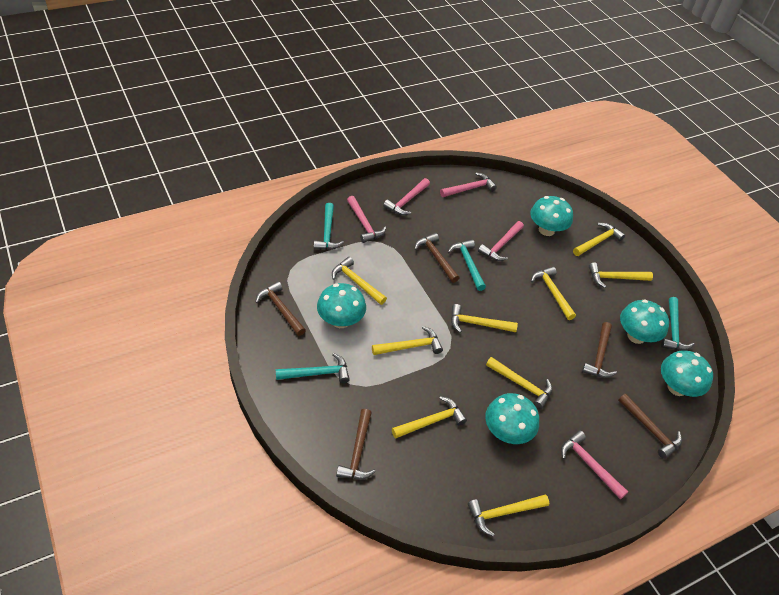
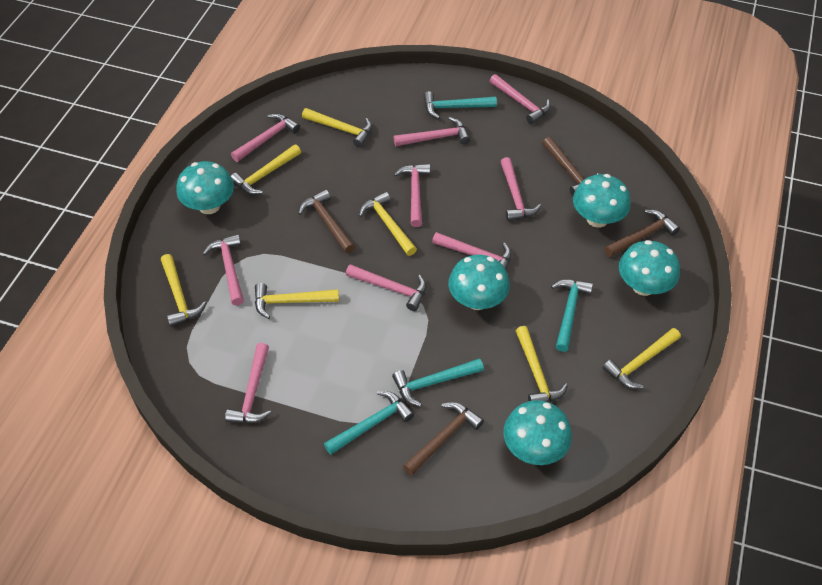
brown hammer: 5 -> 4
pink hammer: 5 -> 9
yellow hammer: 9 -> 7

